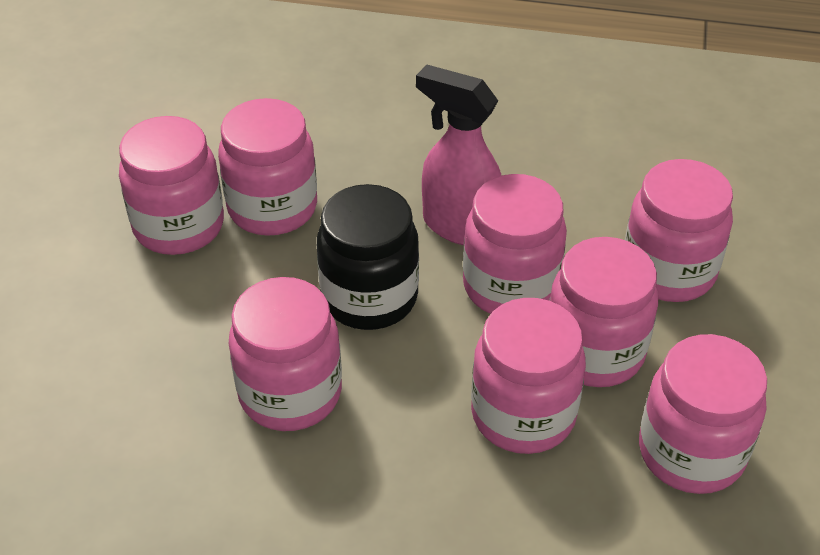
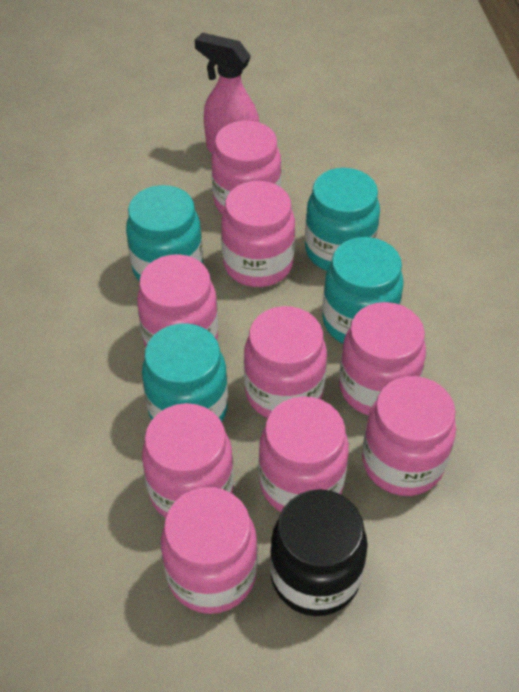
pink jar: 8 -> 9
turquoise jar: 0 -> 4

